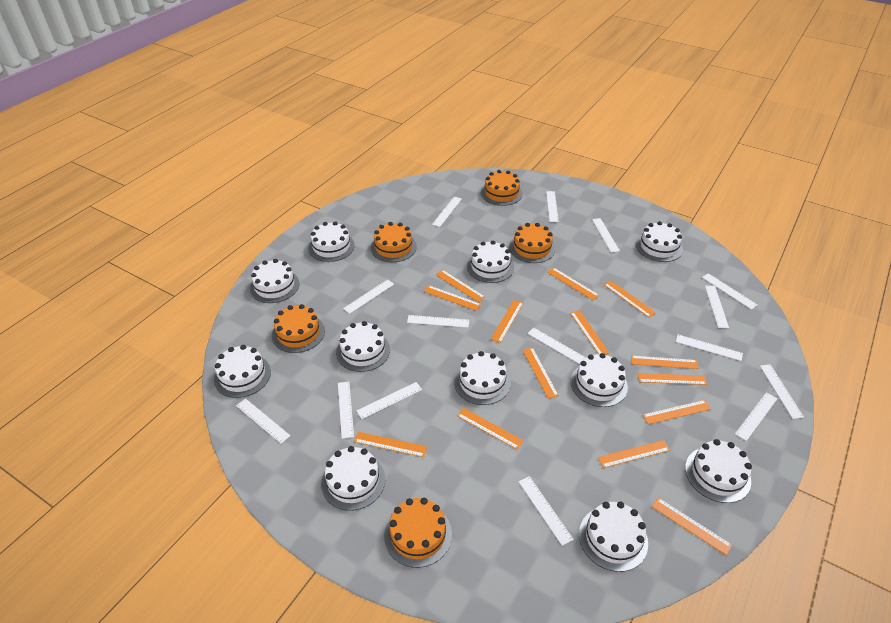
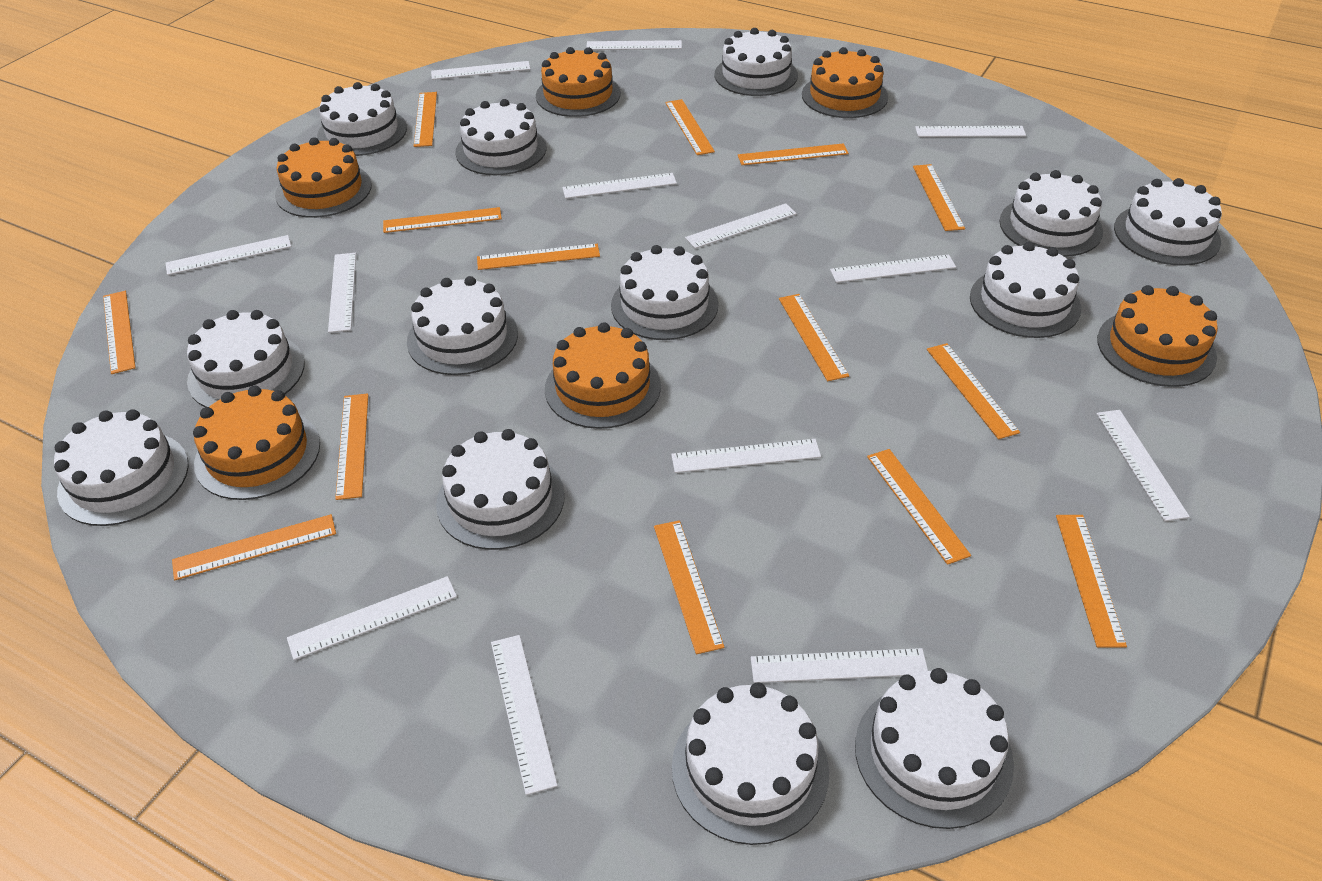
orange cake: 5 -> 6
white cake: 11 -> 13
white ruler: 15 -> 13

